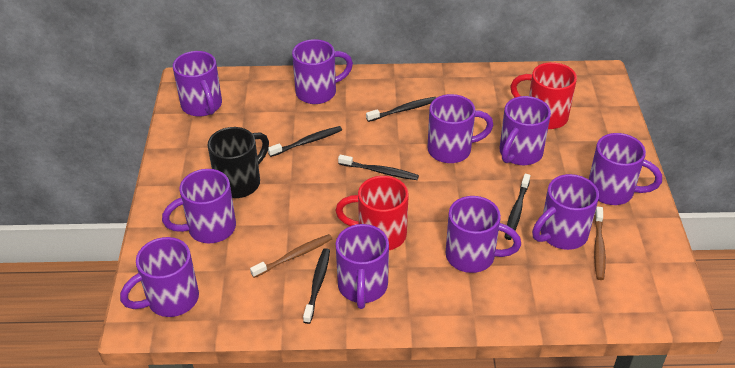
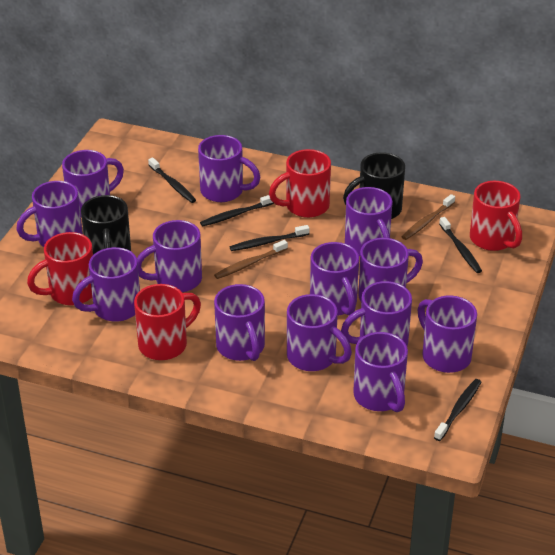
black mug: 1 -> 2
purple mug: 10 -> 13
red mug: 2 -> 4

